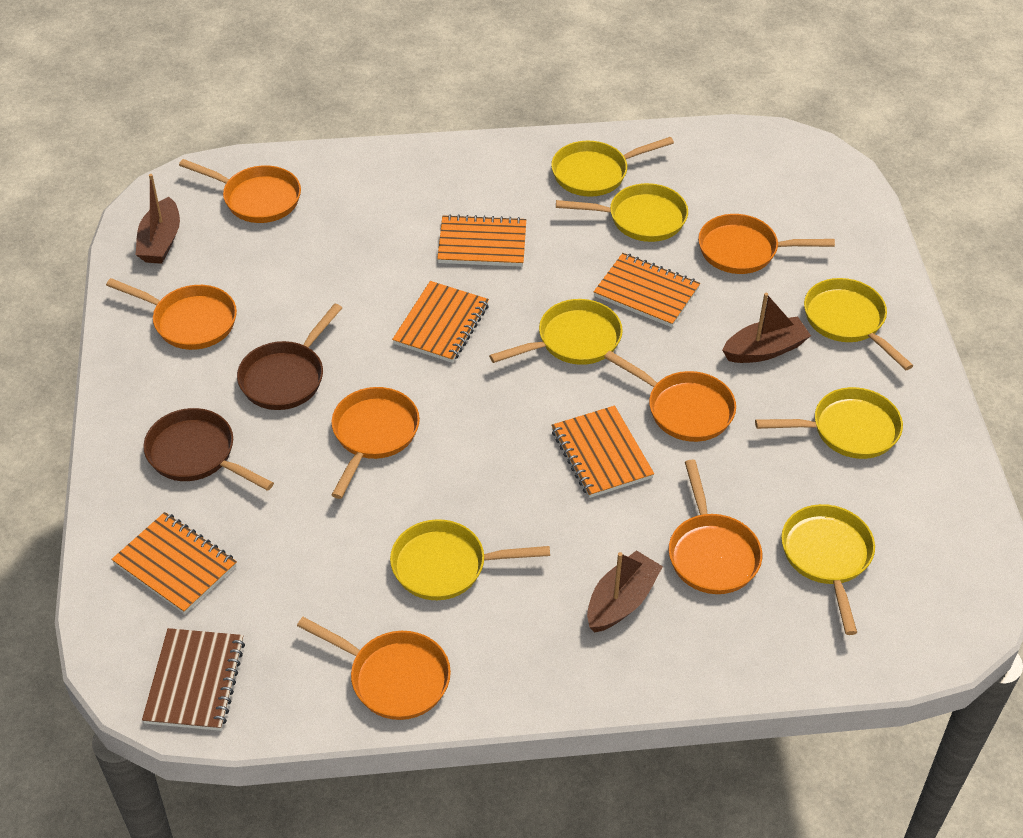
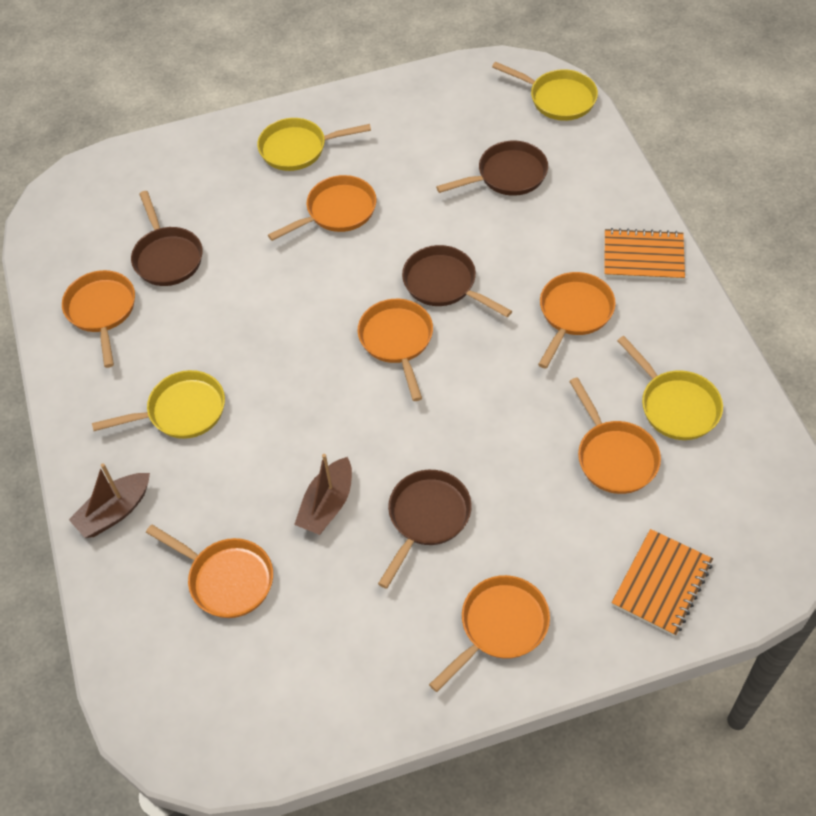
brown boat: 3 -> 2
brown notebook: 1 -> 0
brown pan: 2 -> 4
orange notebook: 5 -> 2
yellow pan: 7 -> 4

